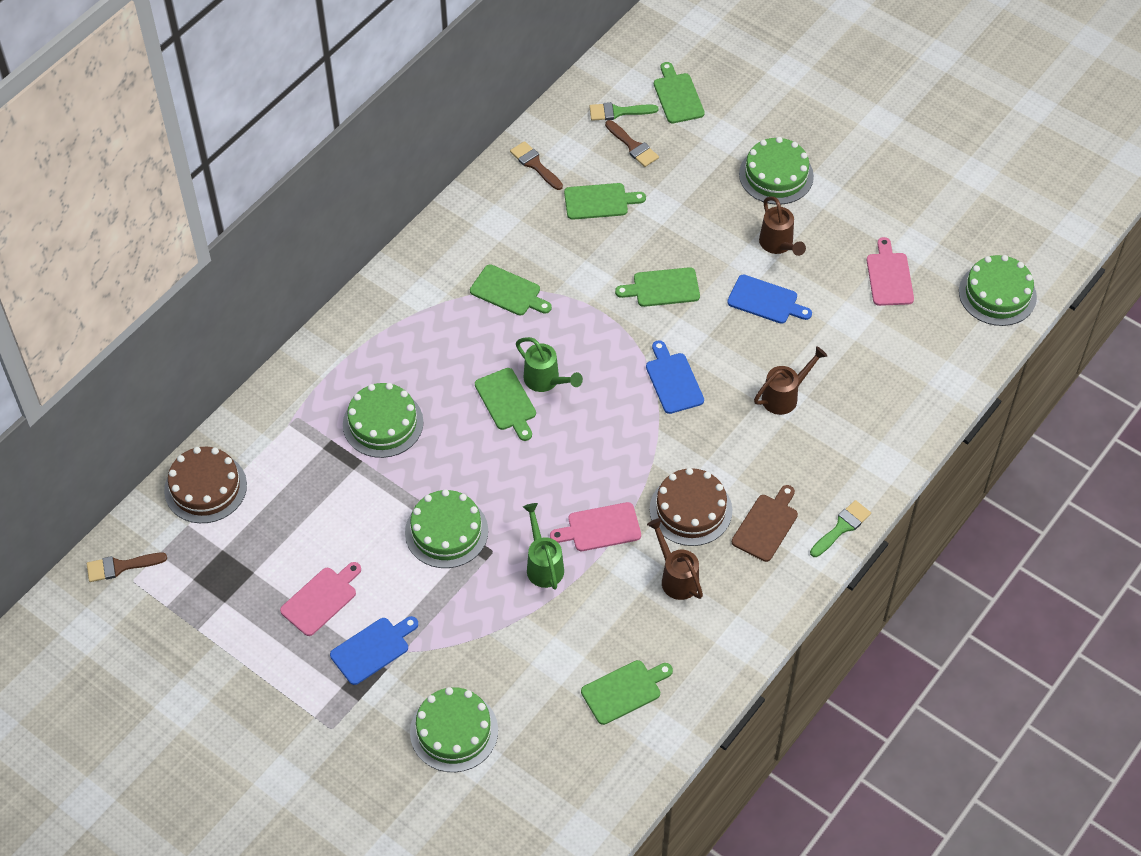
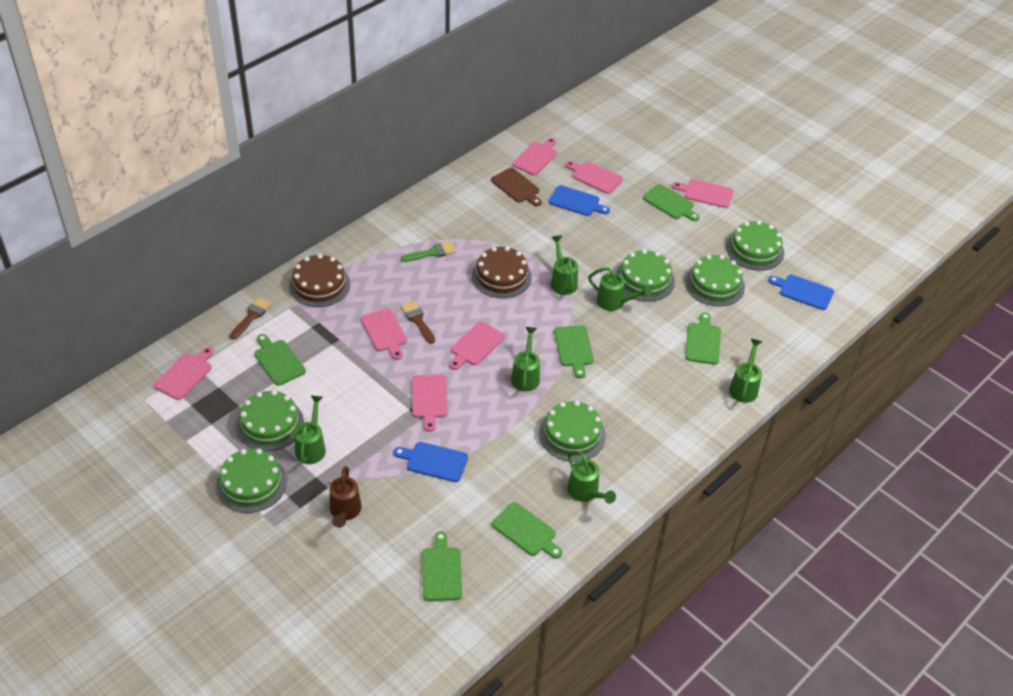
brown brush: 3 -> 2
brown watering can: 3 -> 1
green brush: 2 -> 1
green cake: 5 -> 6
green watering can: 2 -> 6
pink cutting board: 3 -> 7

